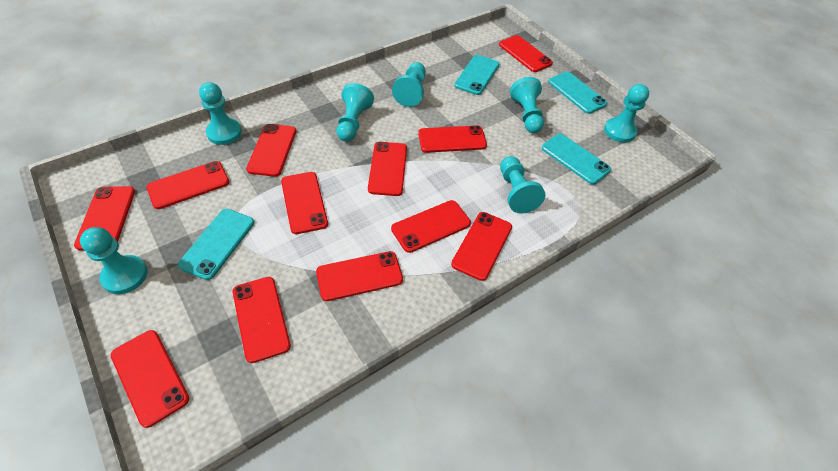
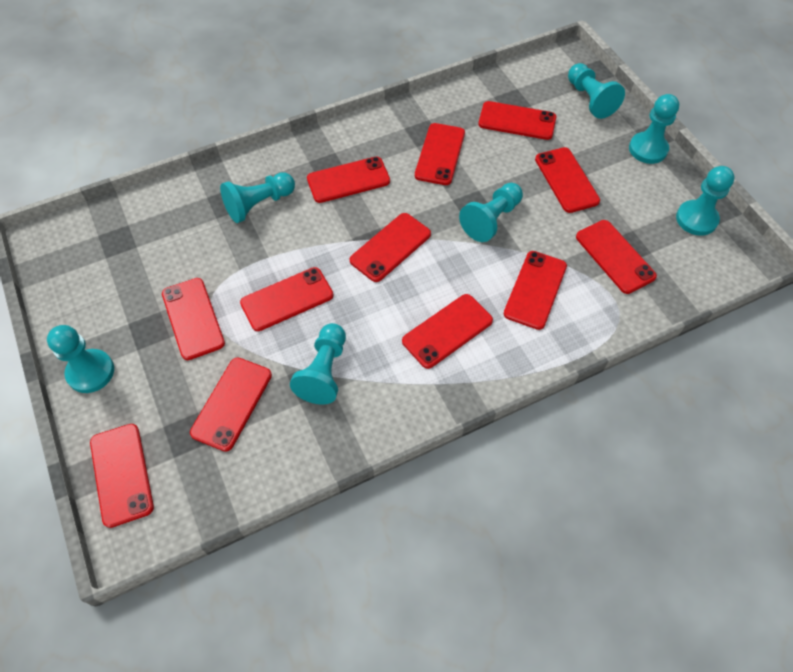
turquoise phone: 4 -> 0

